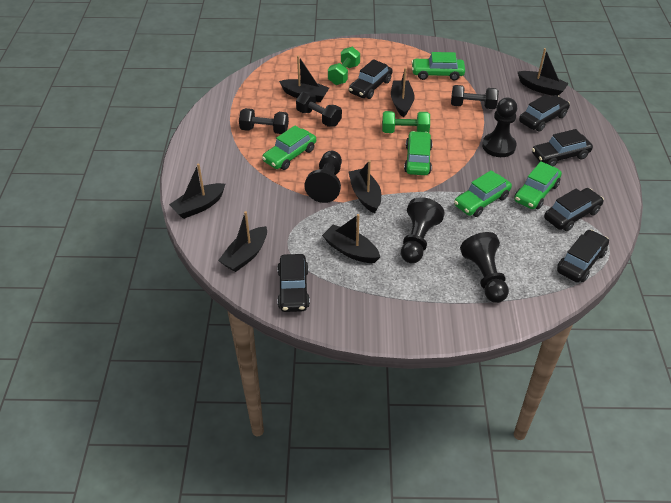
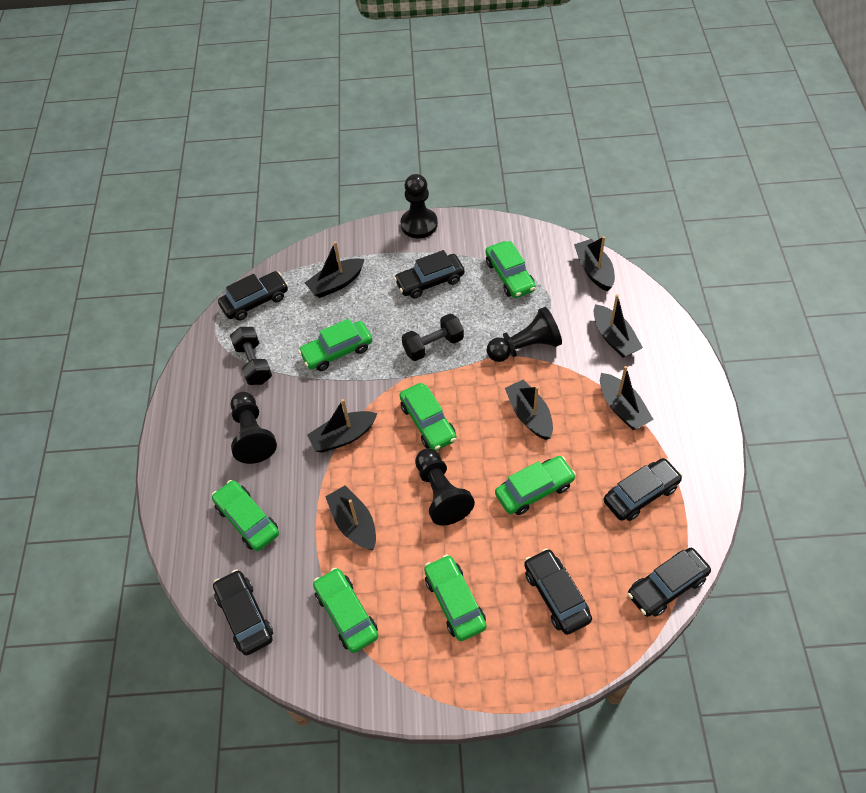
black dumbbell: 3 -> 2
green car: 5 -> 7
green dumbbell: 2 -> 0

